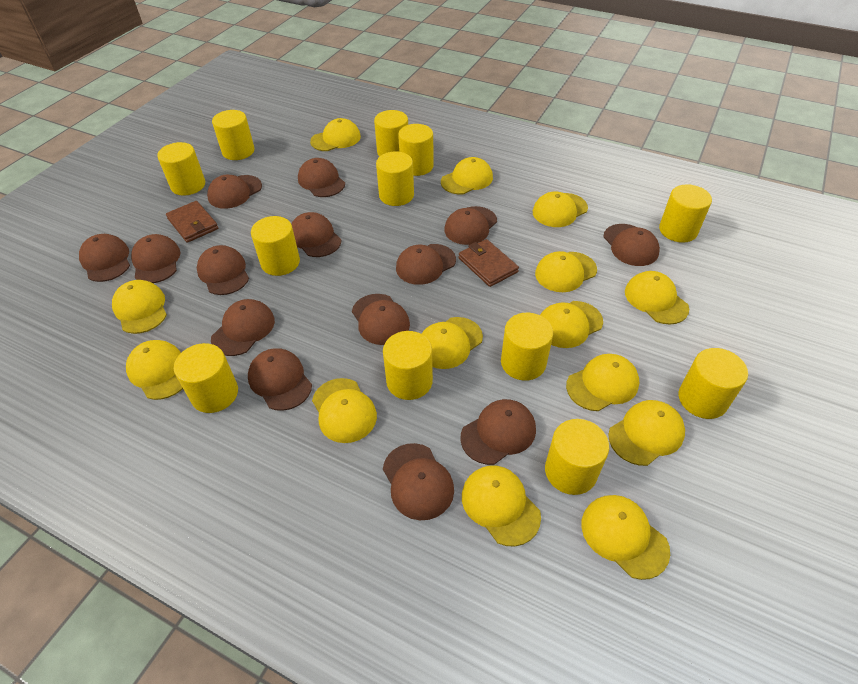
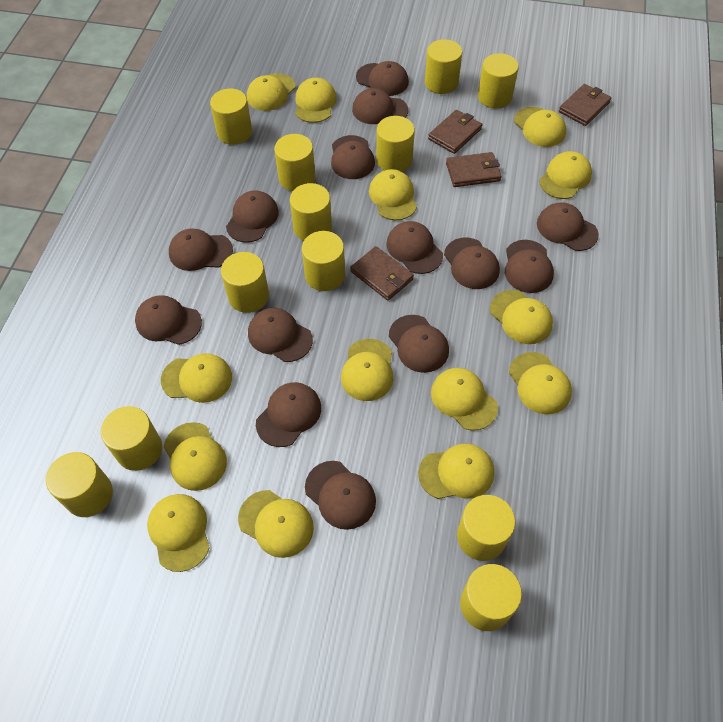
brown wallet: 2 -> 4

